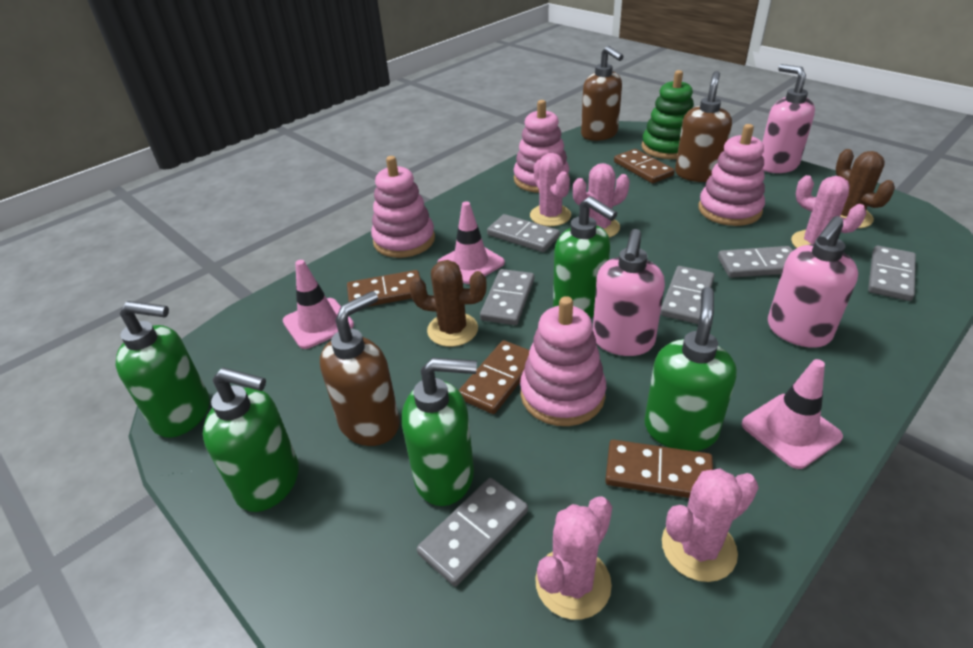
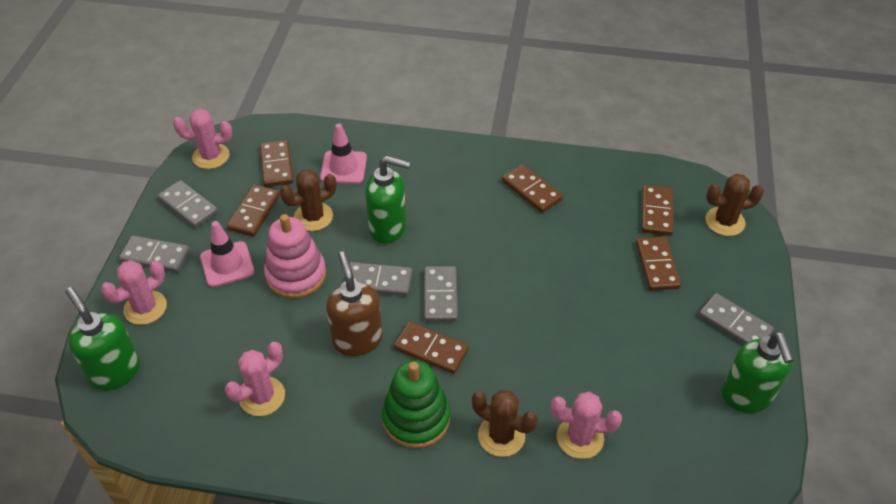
brown cactus: 2 -> 3
brown domino: 4 -> 6
brown soap dispenser: 3 -> 1
green soap dispenser: 5 -> 3
grey domino: 6 -> 5
pink cactus: 5 -> 4
pink soap dispenser: 3 -> 0
pink stacking toy: 4 -> 1
pink traffic cone: 3 -> 2

